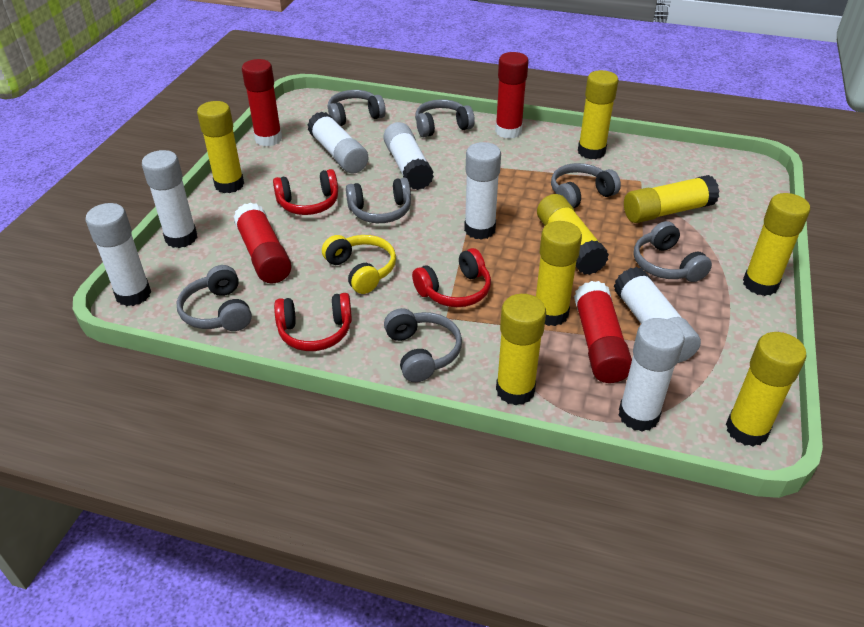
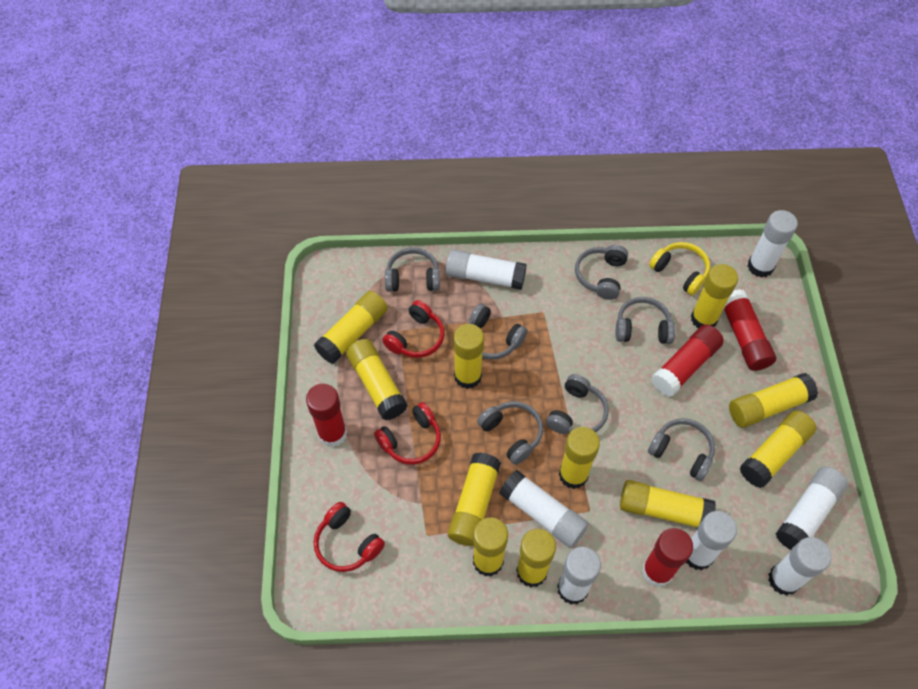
yellow glue stick: 8 -> 11

